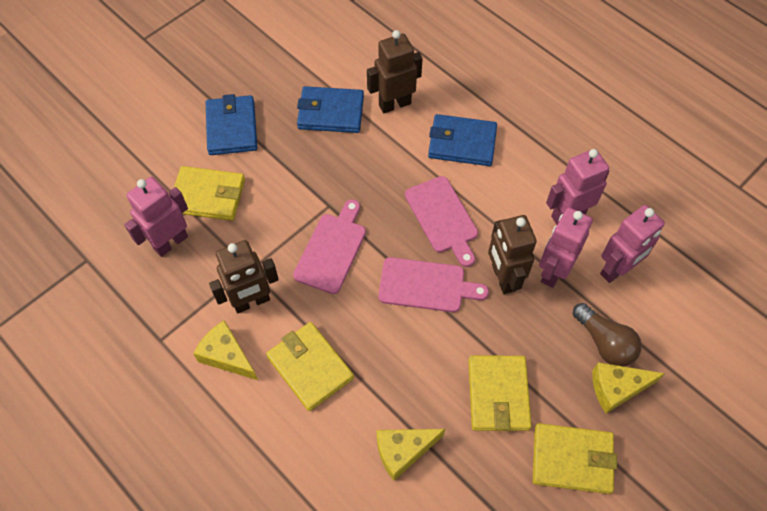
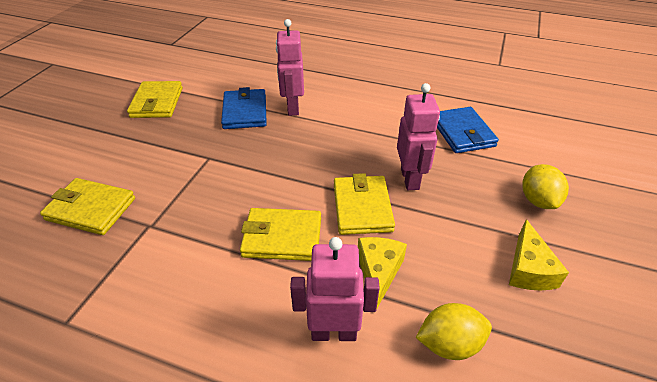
blue wallet: 3 -> 2
brown light bulb: 1 -> 0
brown robot: 3 -> 0
pink cutting board: 3 -> 0
pink robot: 4 -> 3
yellow cheese: 3 -> 2
yellow lemon: 0 -> 2

